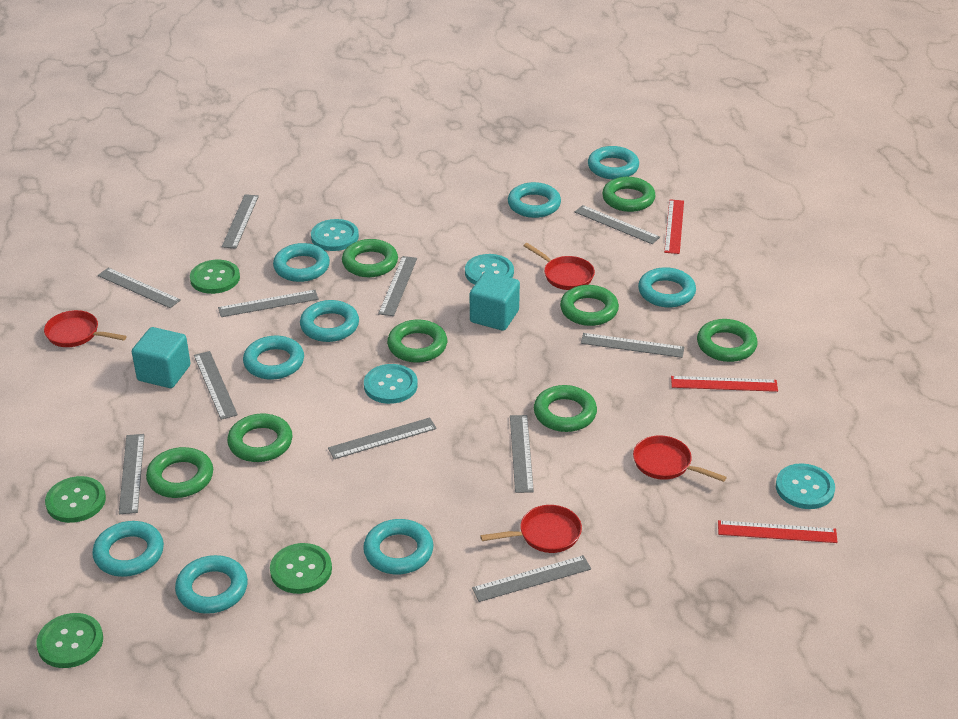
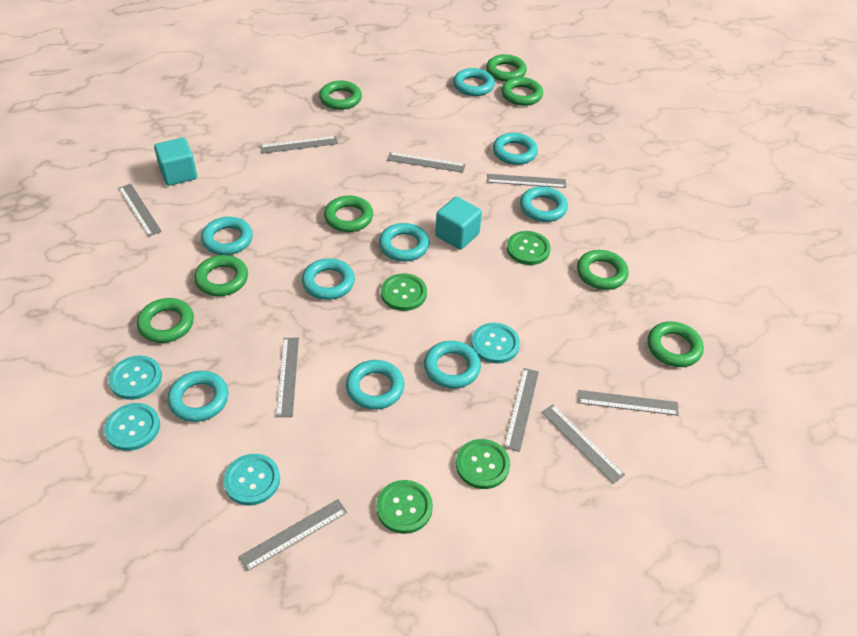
grey ruler: 11 -> 9
red pan: 4 -> 0
red ruler: 3 -> 0

